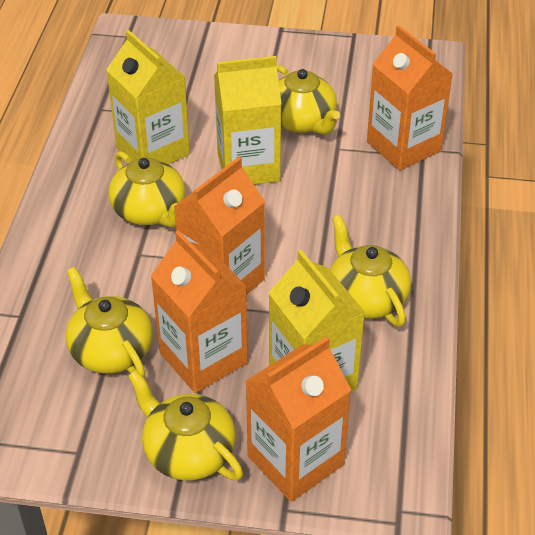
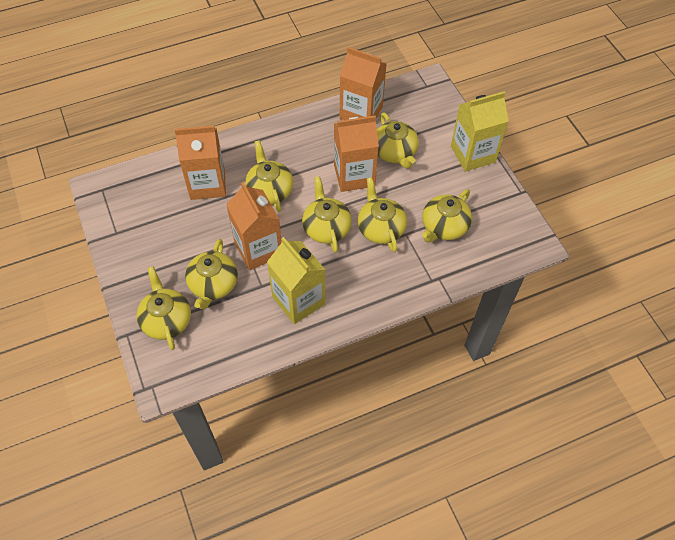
yellow carton: 3 -> 2
yellow teapot: 5 -> 7

